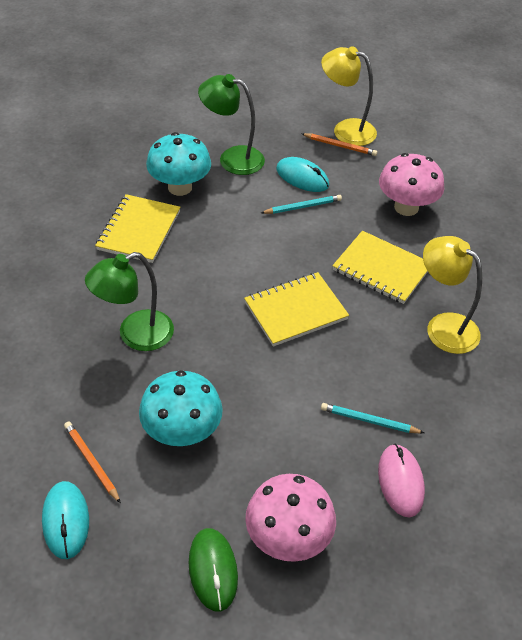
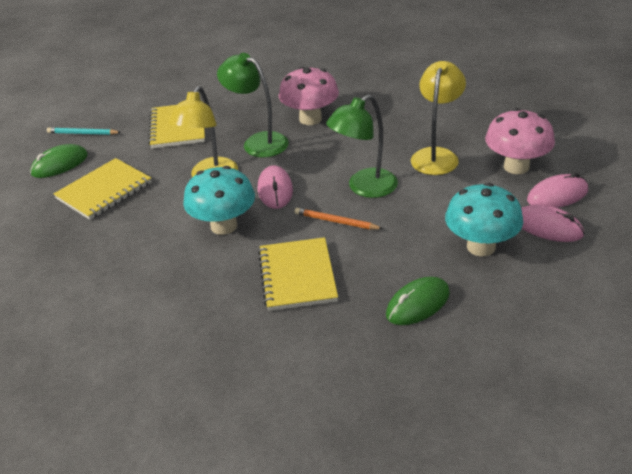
green mouse: 1 -> 2
orange pencil: 2 -> 1
pink mouse: 1 -> 3
turquoise mouse: 2 -> 0
turquoise pencil: 2 -> 1

